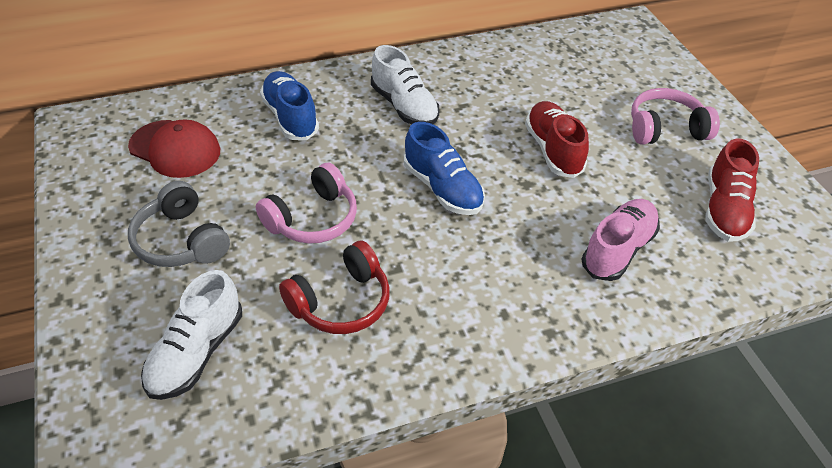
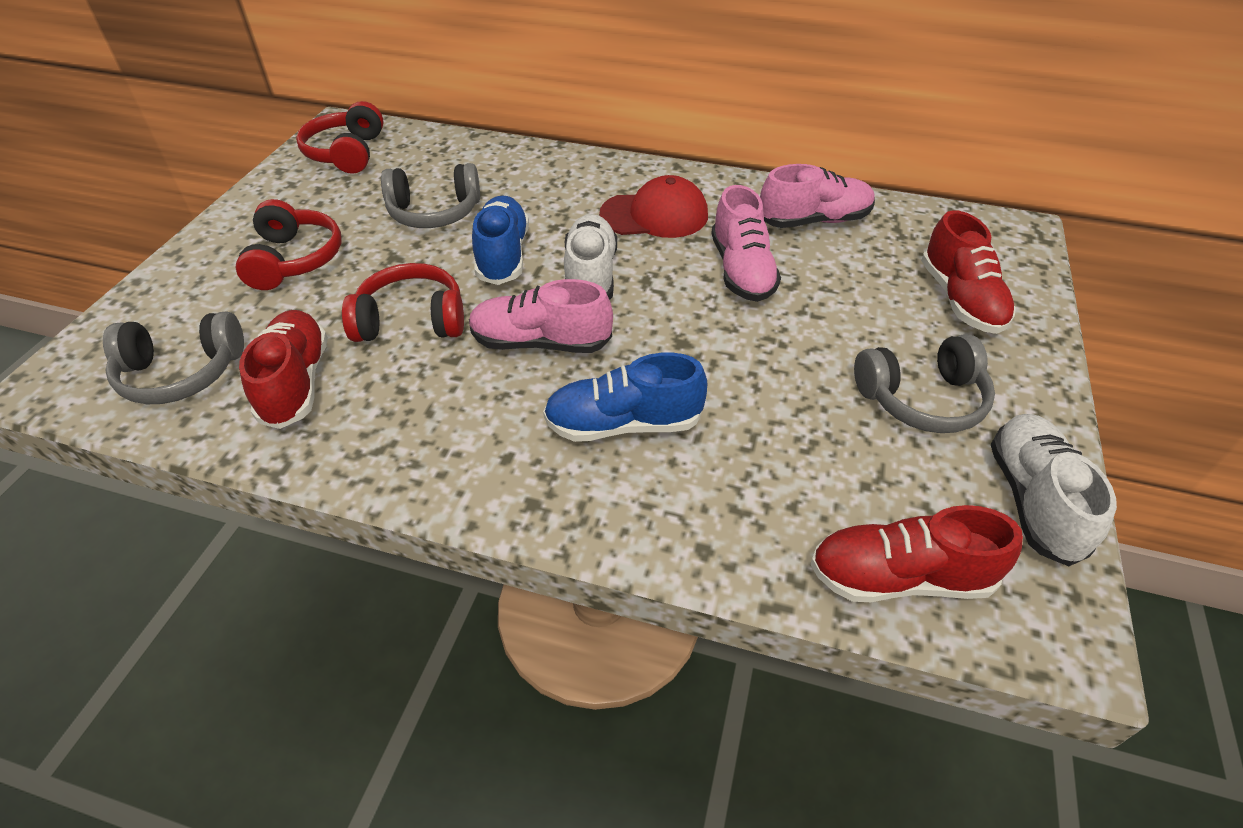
grey headphones: 1 -> 3
pink headphones: 2 -> 0
pink shoe: 1 -> 3
red headphones: 1 -> 3
red shoe: 2 -> 3

